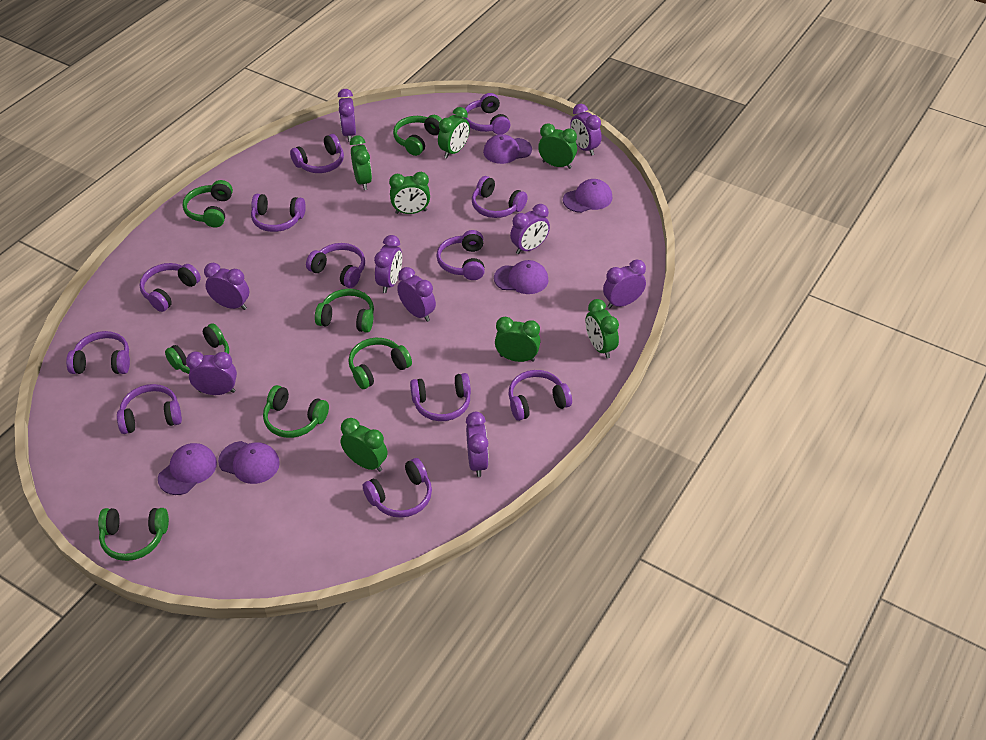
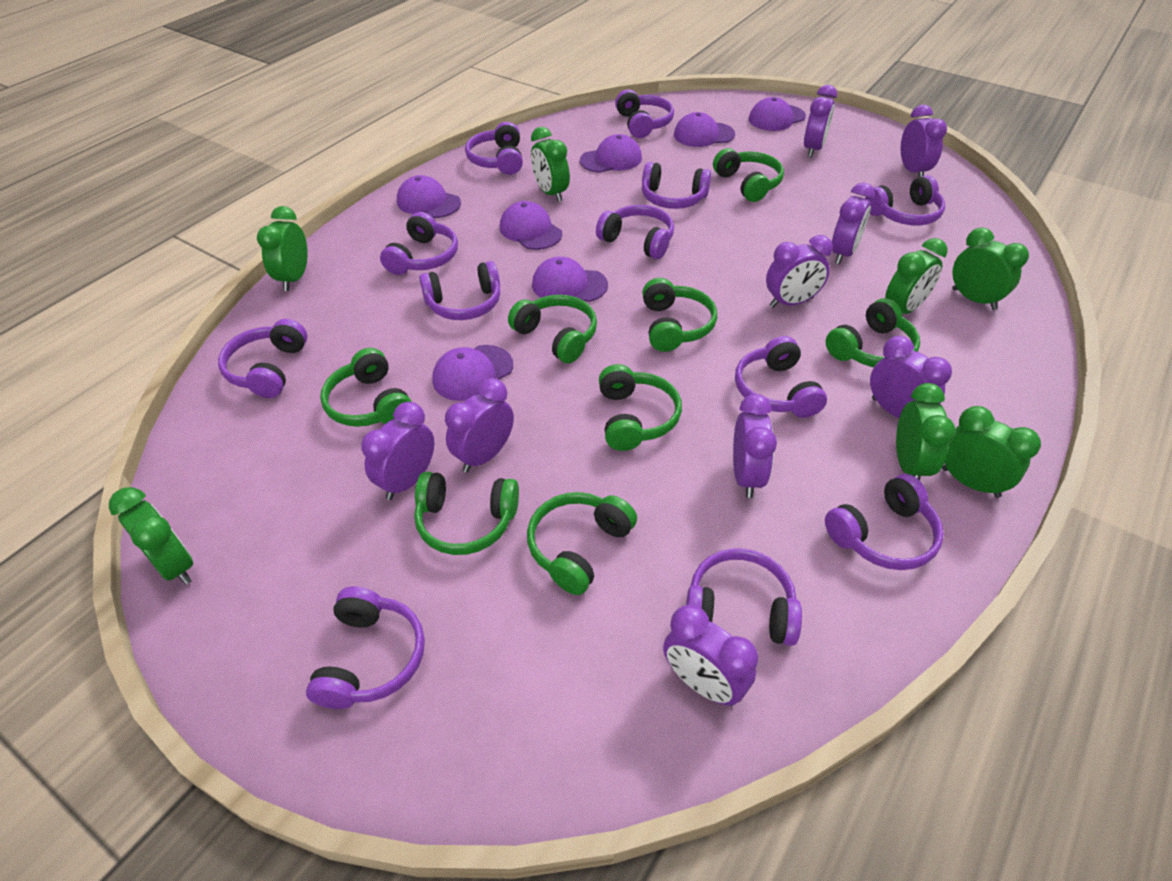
green headphones: 7 -> 8
purple cap: 5 -> 7

